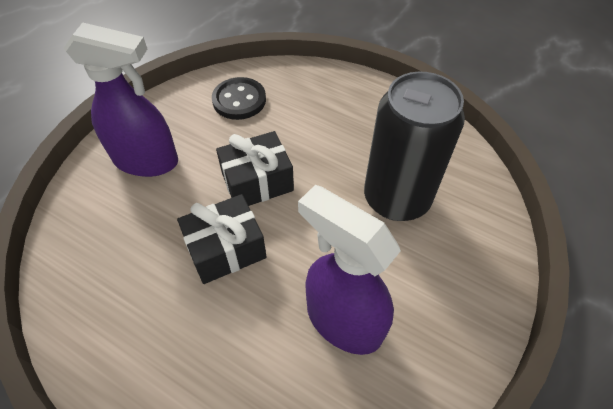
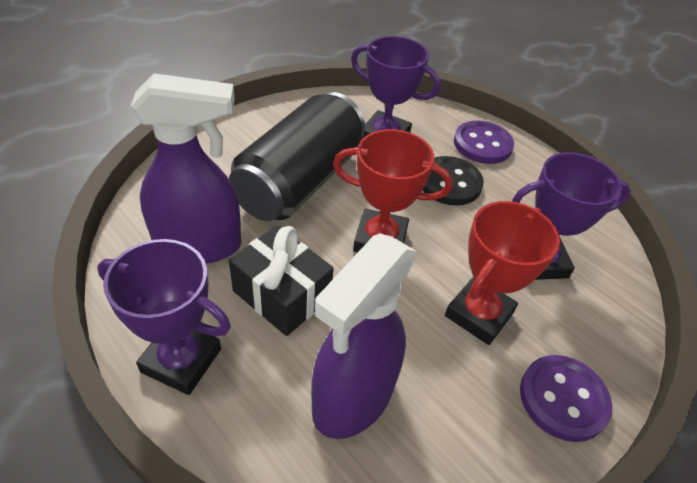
black gift: 2 -> 1
purple button: 0 -> 2
purple trophy: 0 -> 3
red trophy: 0 -> 2

